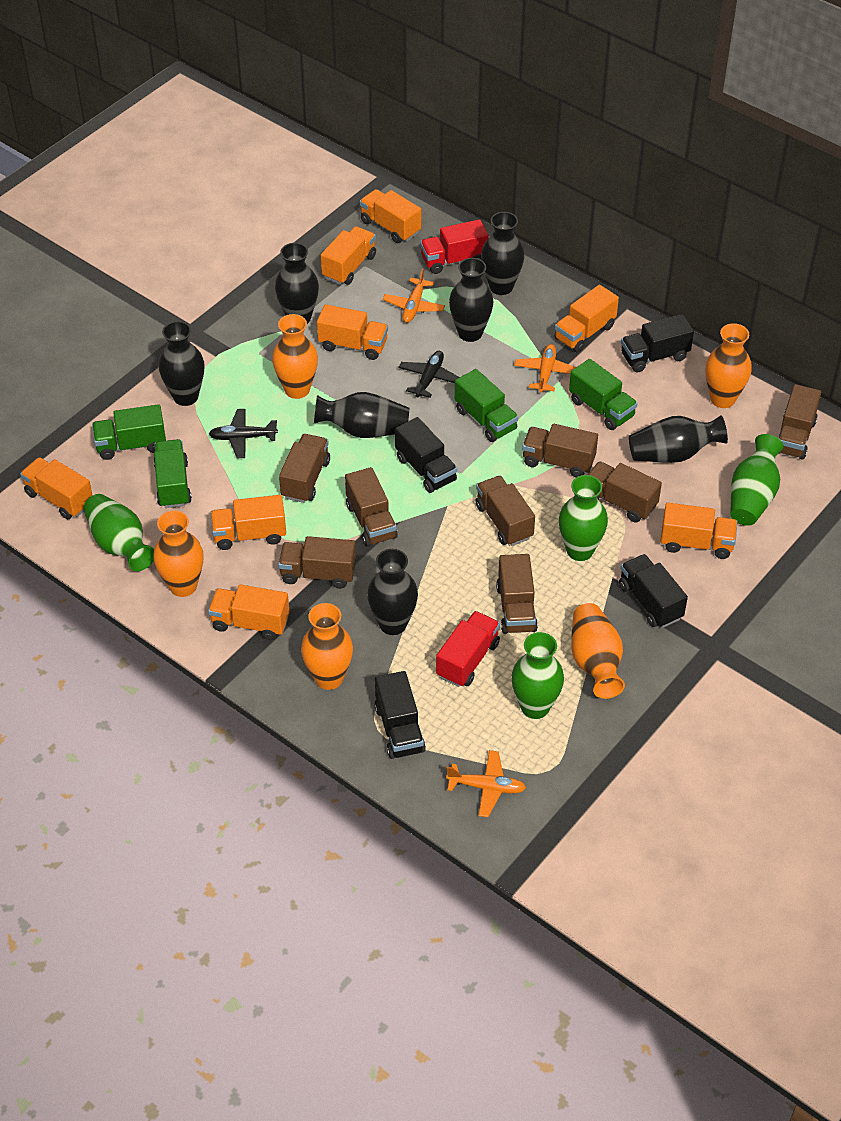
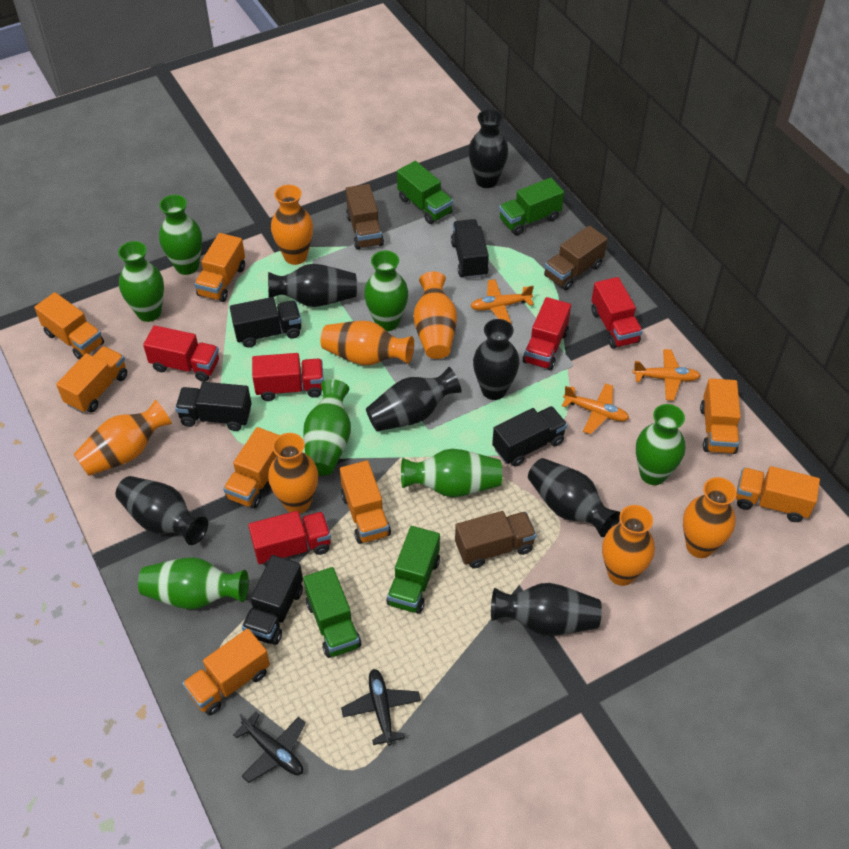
black truck: 4 -> 5
brown truck: 8 -> 3
green vase: 4 -> 7
orange vase: 5 -> 7
red truck: 2 -> 5

